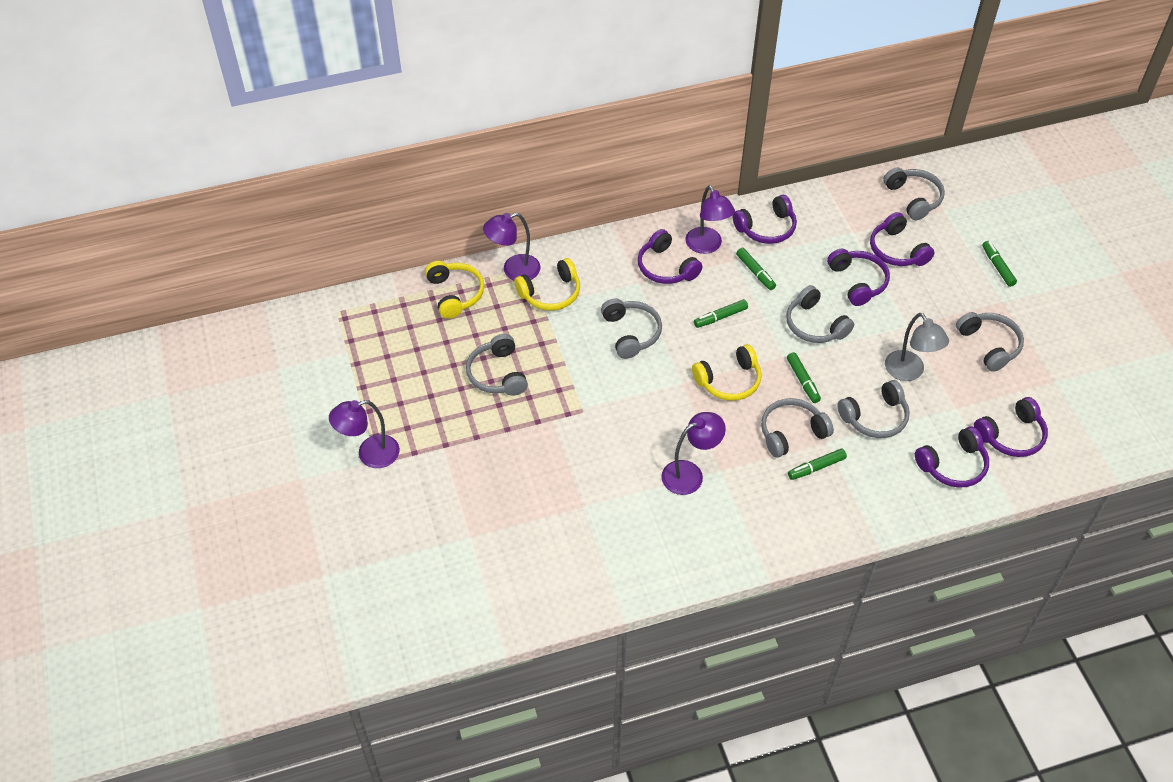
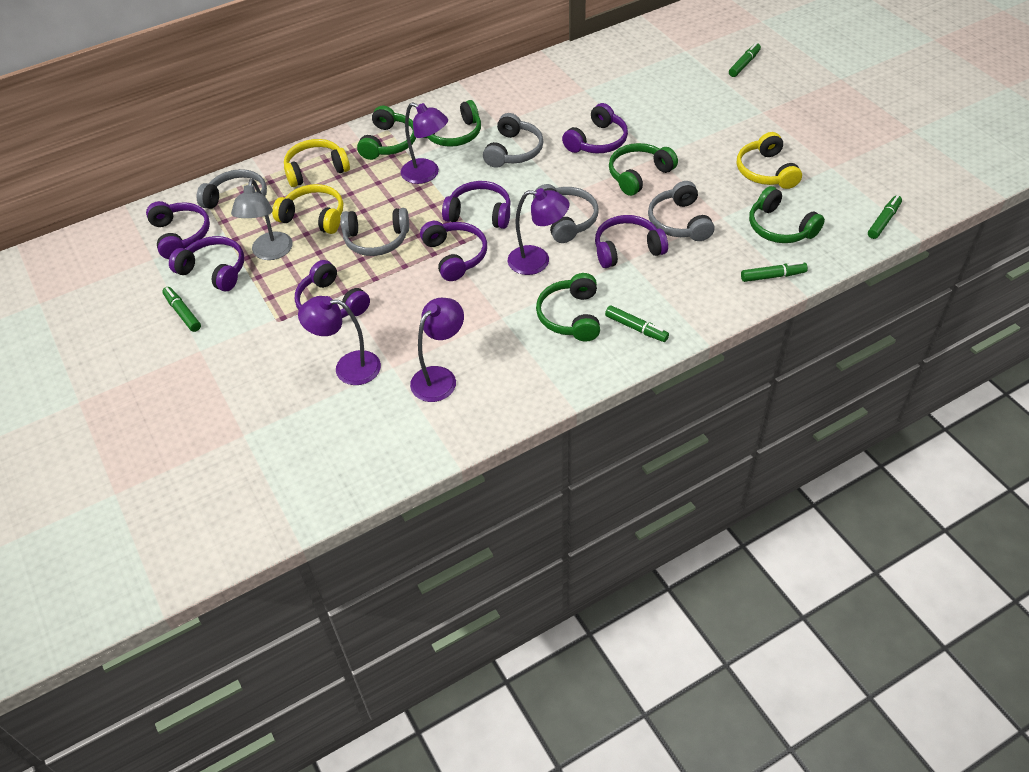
green headphones: 0 -> 5
grey headphones: 7 -> 5
purple headphones: 6 -> 7

